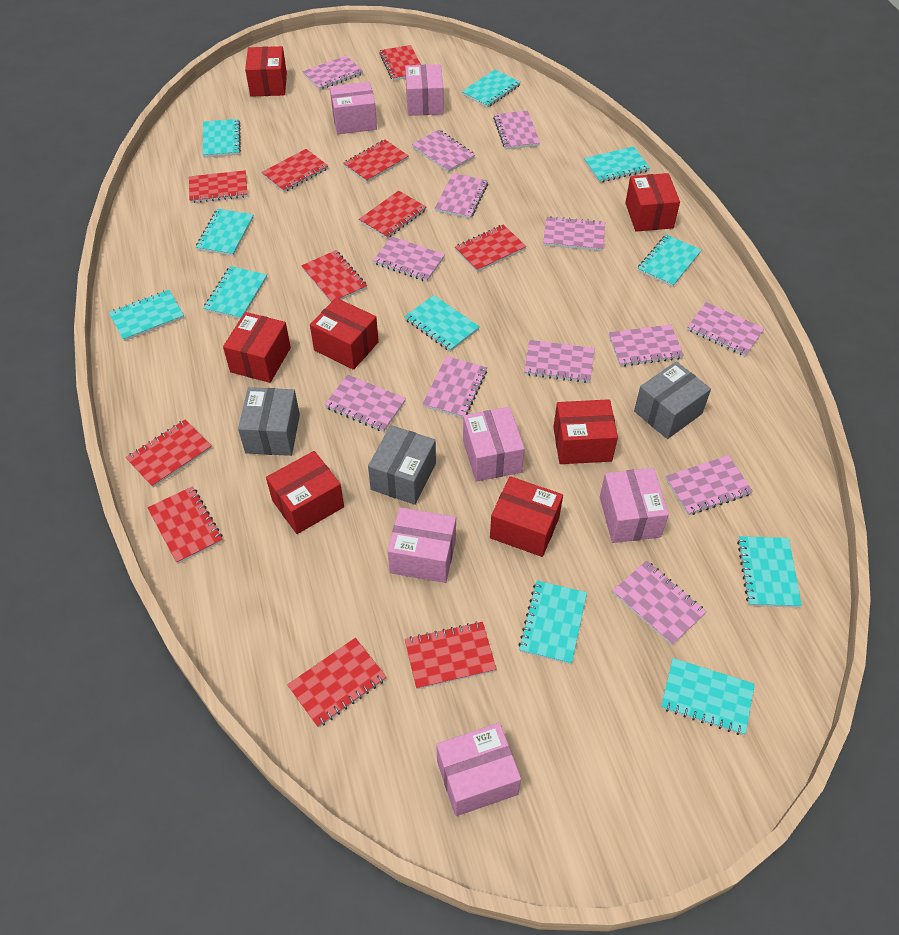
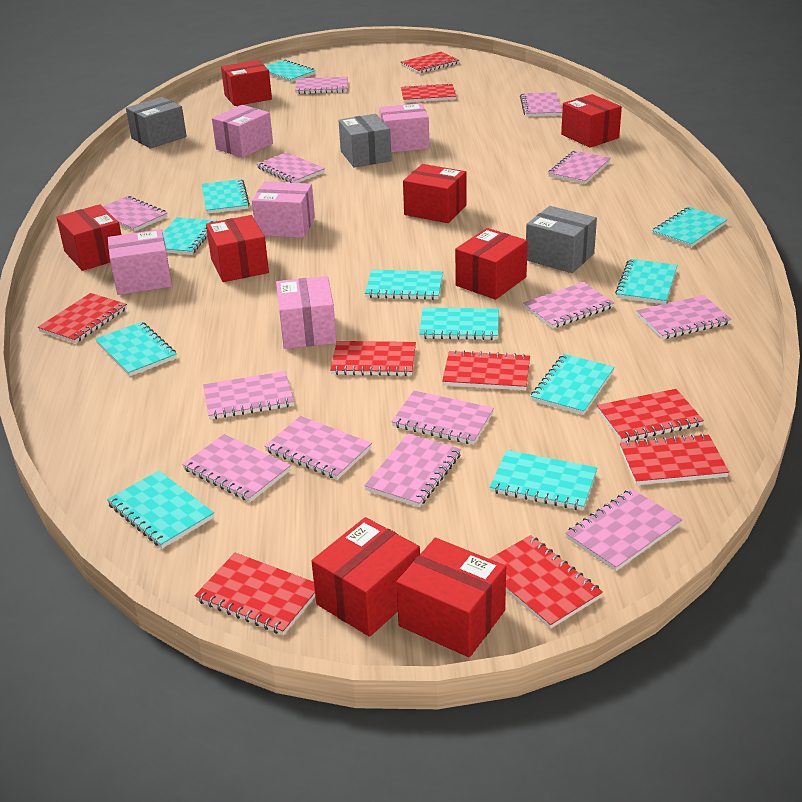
pink box: 6 -> 5
red box: 7 -> 8
red notebook: 11 -> 9

